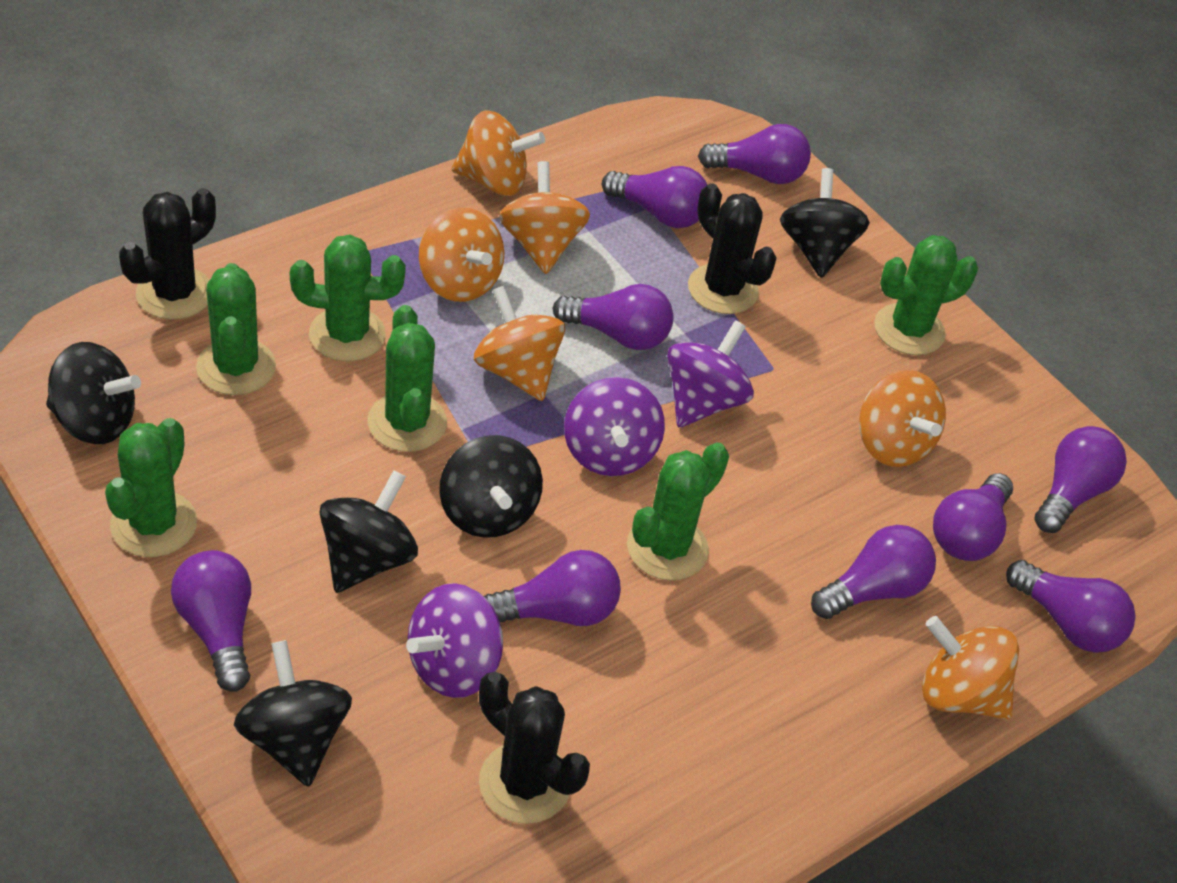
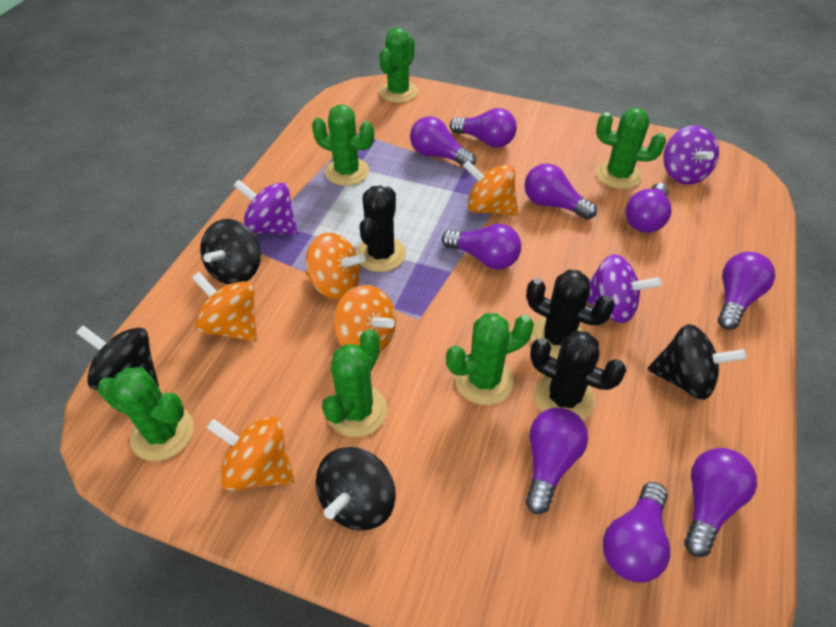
black spinning top: 5 -> 4
orange spinning top: 6 -> 5

